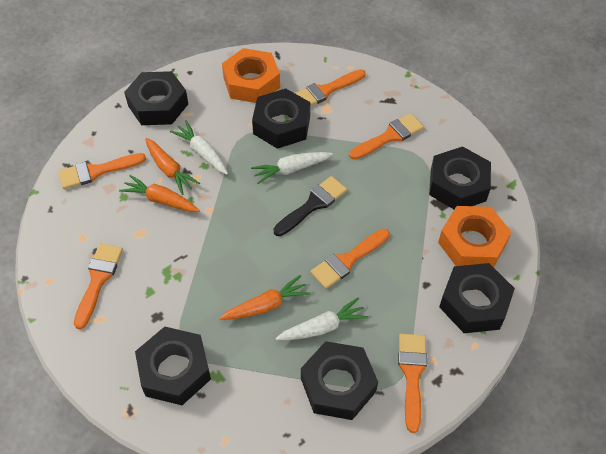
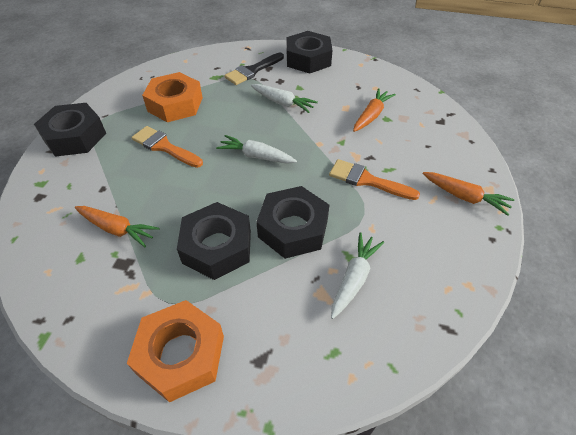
black nut: 6 -> 4
orange brush: 6 -> 2

